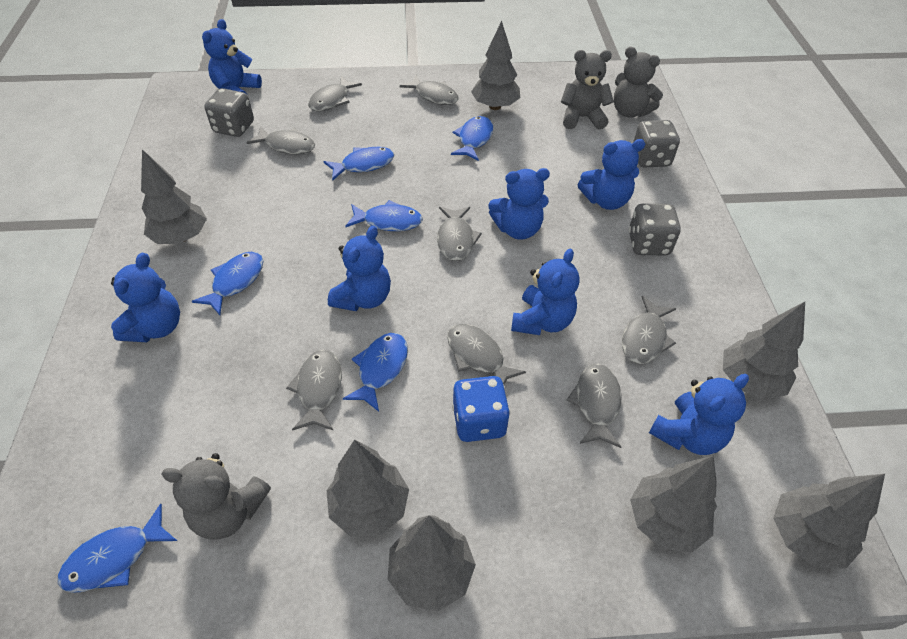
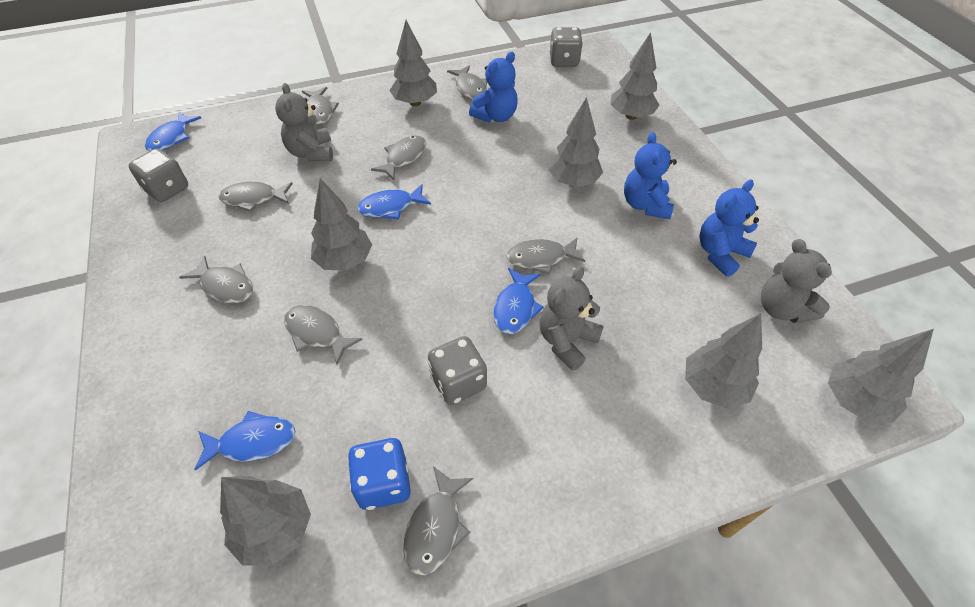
blue fish: 6 -> 4
blue teddy bear: 7 -> 3

